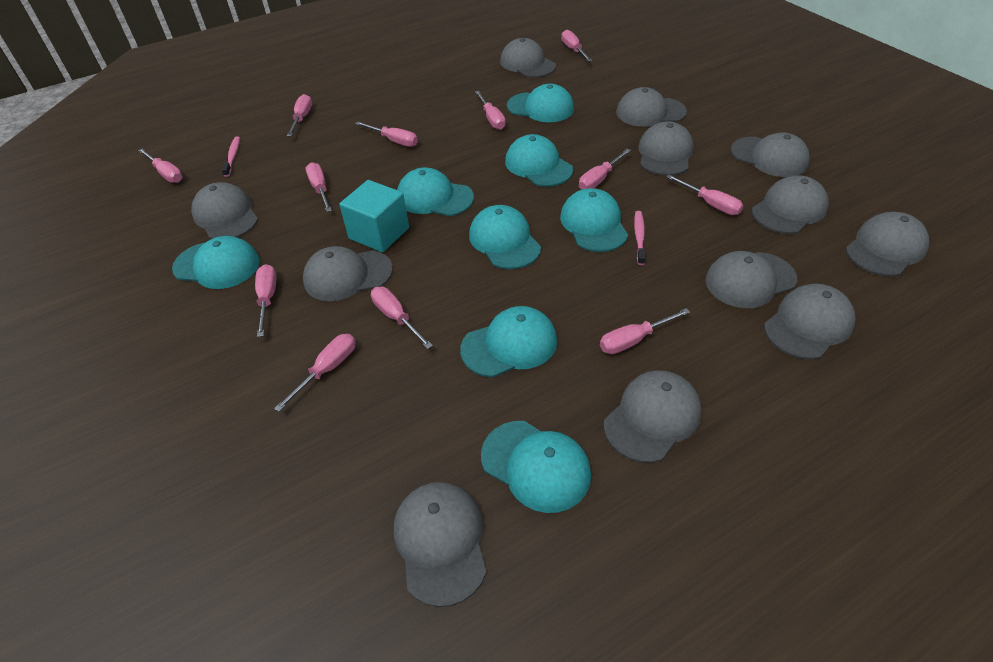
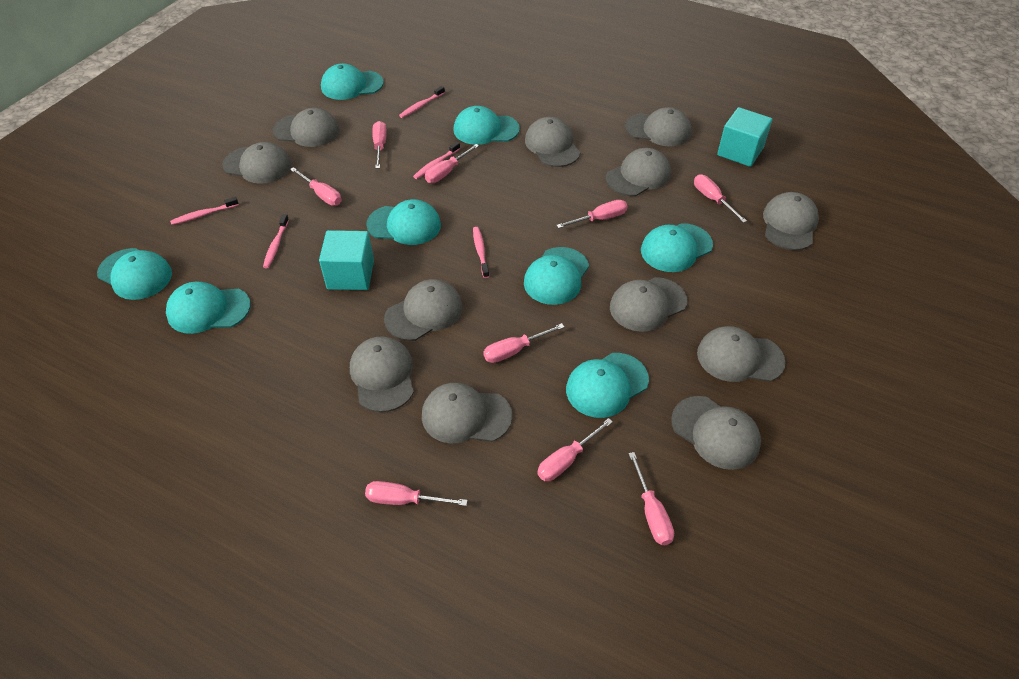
pink screwdriver: 12 -> 9
pink toothbrush: 2 -> 5
turquoise cube: 1 -> 2

